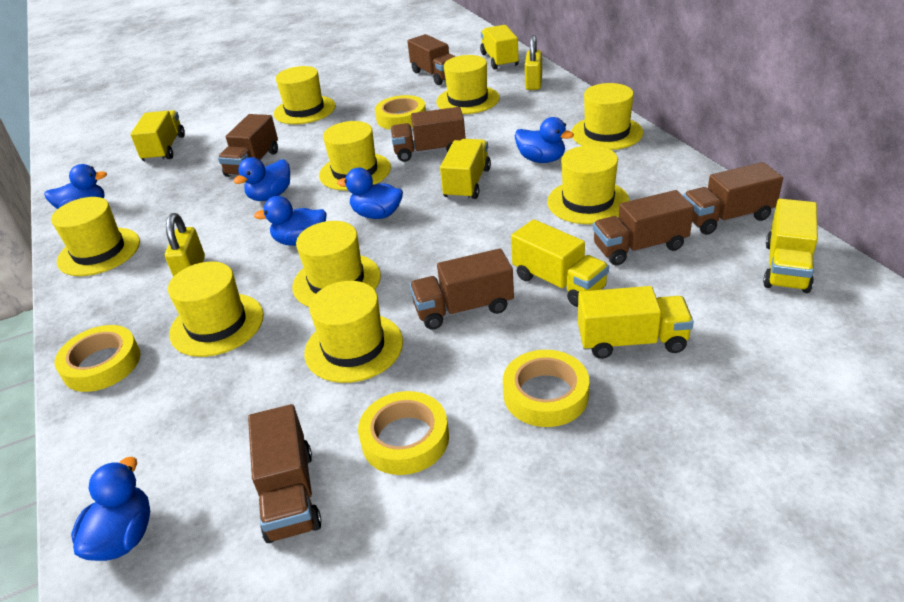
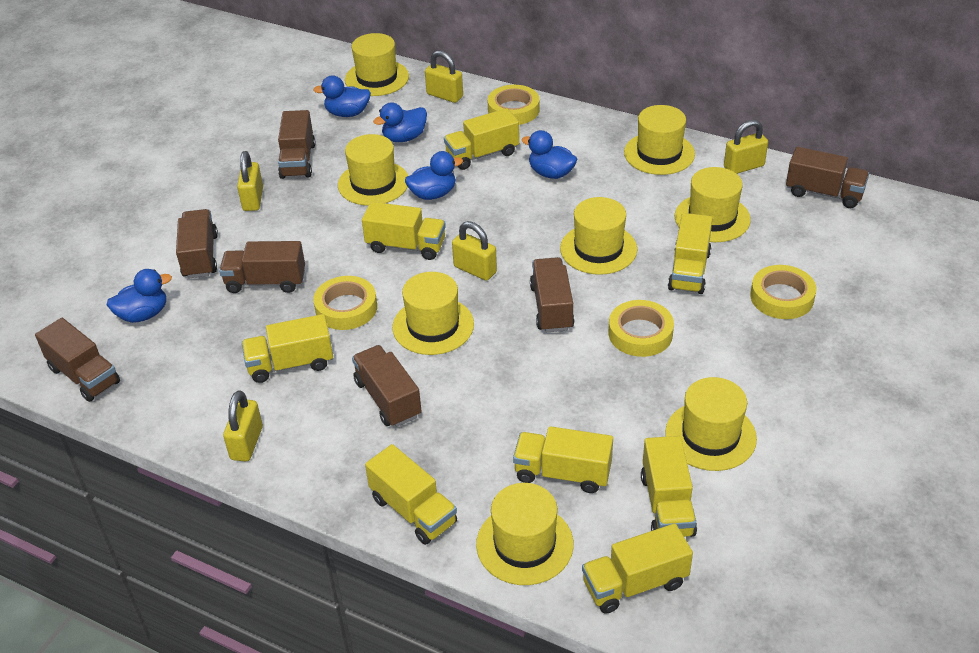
blue duck: 6 -> 5
yellow hat: 9 -> 8
yellow padlock: 2 -> 5
yellow truck: 6 -> 8

